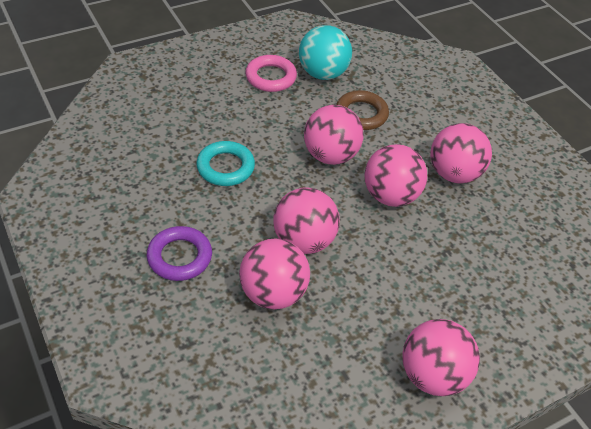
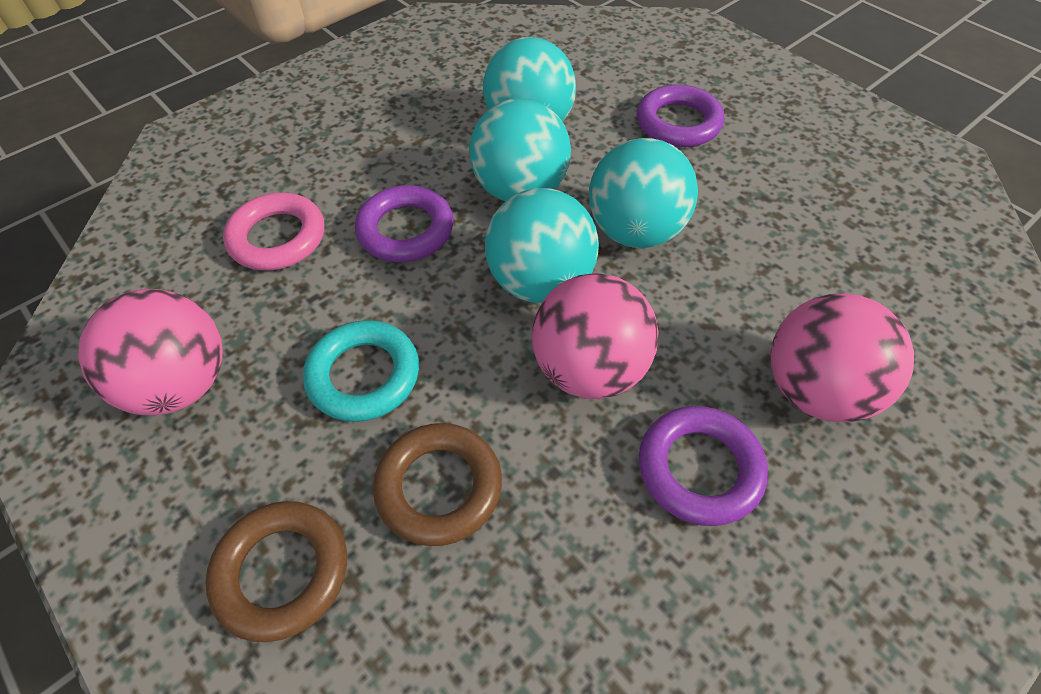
brown ring: 1 -> 2
pink ball: 6 -> 3
purple ring: 1 -> 3
turquoise ball: 1 -> 4

